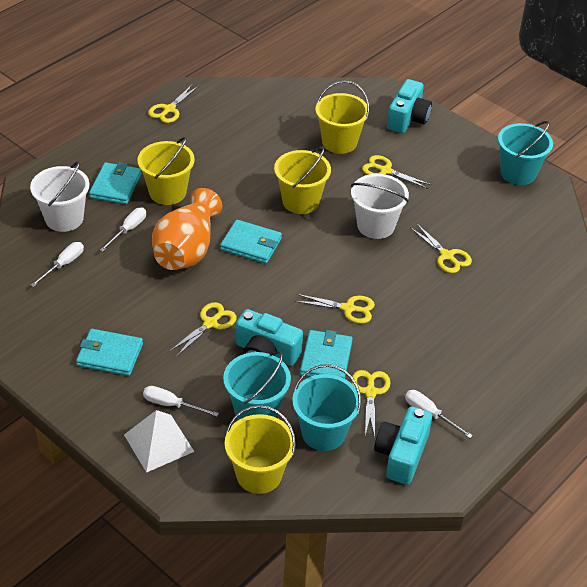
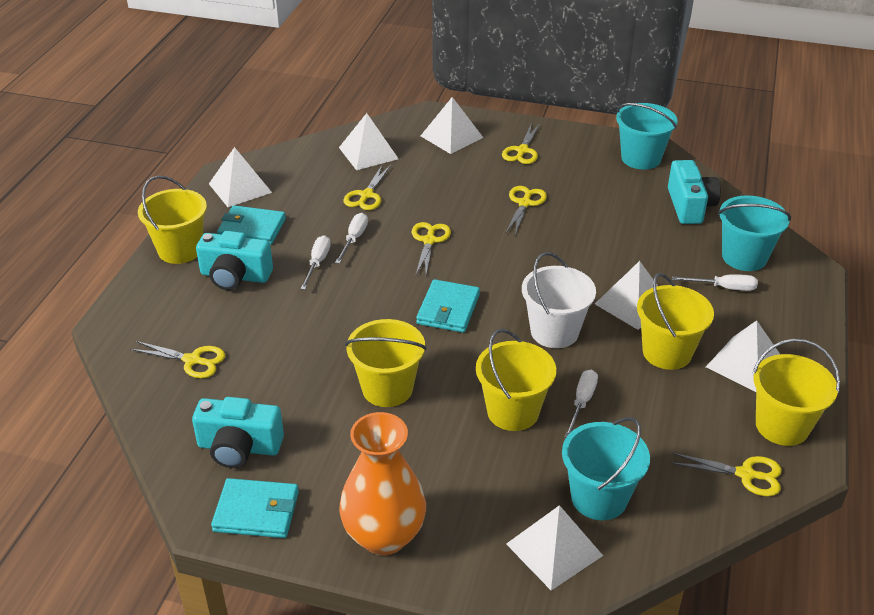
turquoise wallet: 4 -> 3
white bucket: 2 -> 1
white pyramid: 1 -> 6
yellow bucket: 4 -> 5

